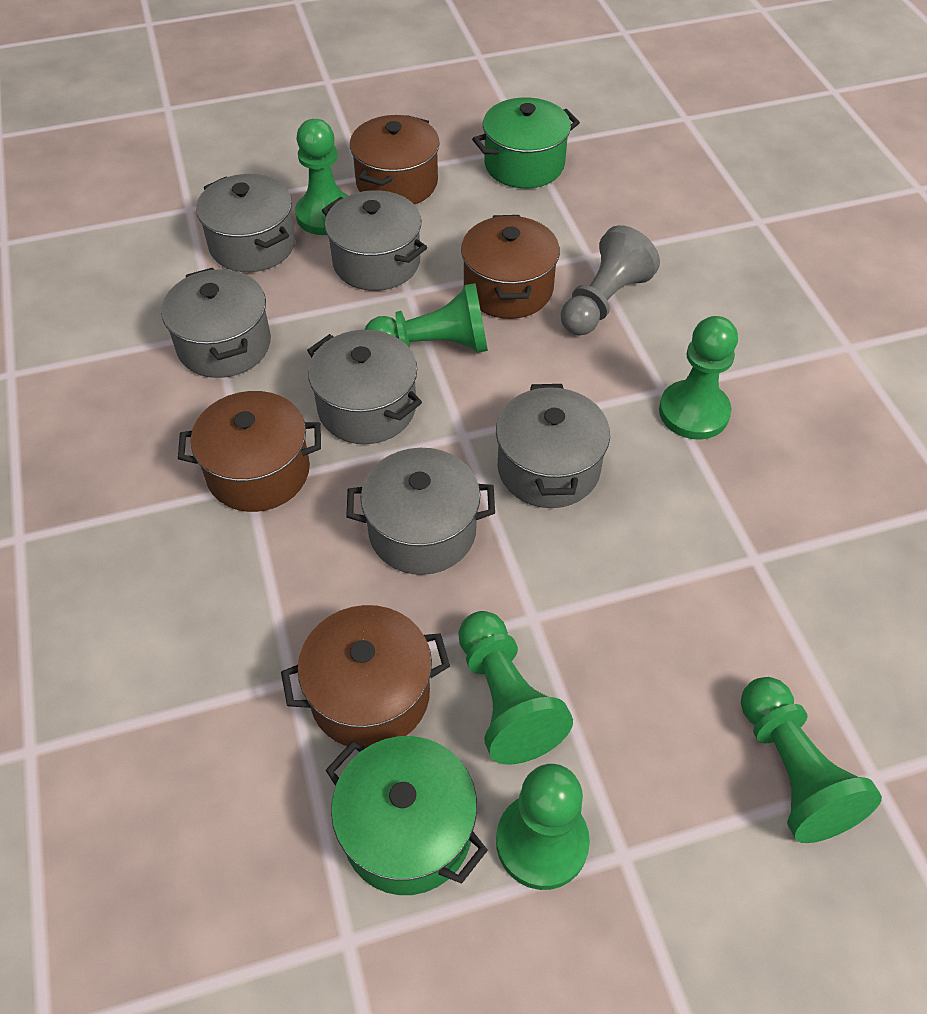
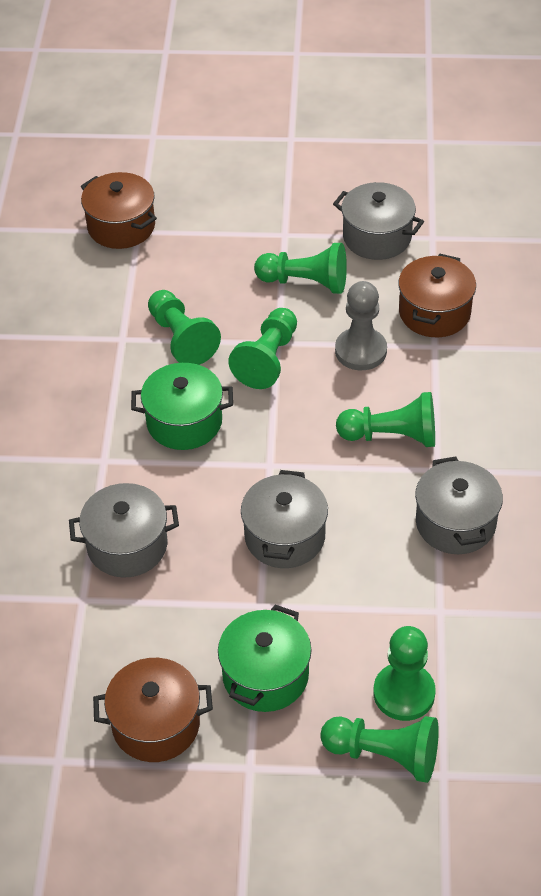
brown pot: 4 -> 3
grey pot: 6 -> 4

